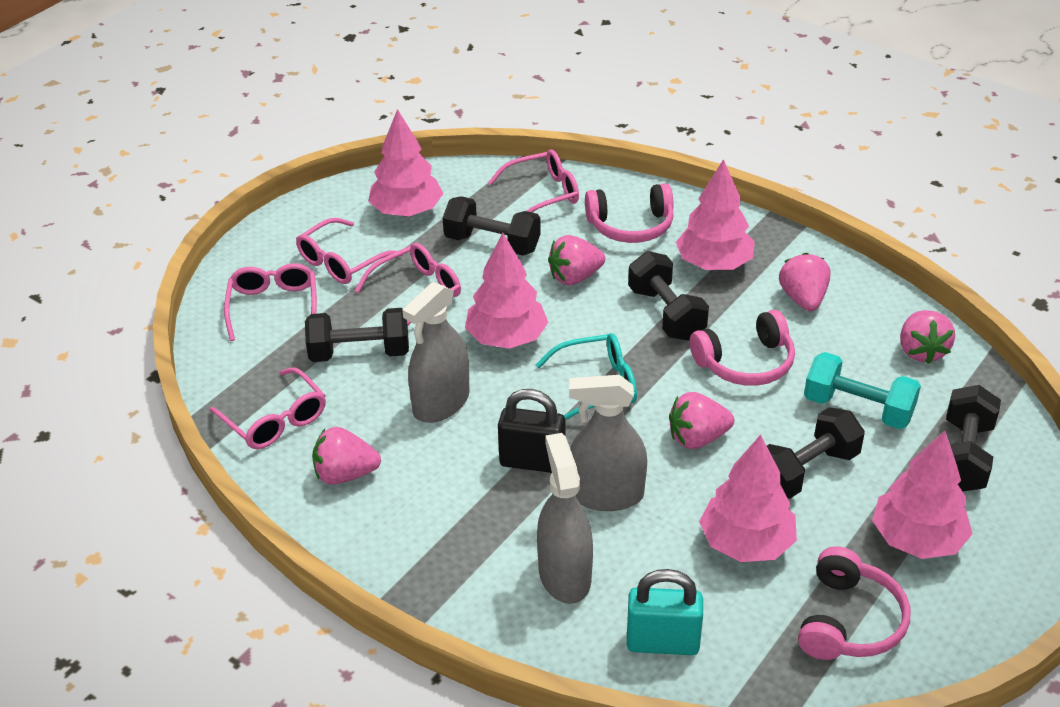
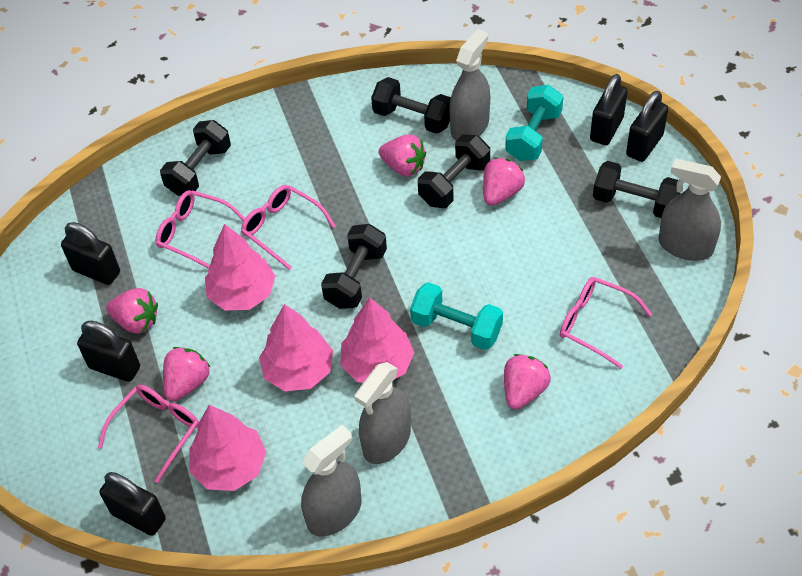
black padlock: 1 -> 5
grey spray bottle: 3 -> 4
pink glasses: 5 -> 4
pink headphones: 3 -> 0
pink tree: 5 -> 4
turquoise dumbbell: 1 -> 2
turquoise glasses: 1 -> 0
turquoise padlock: 1 -> 0

